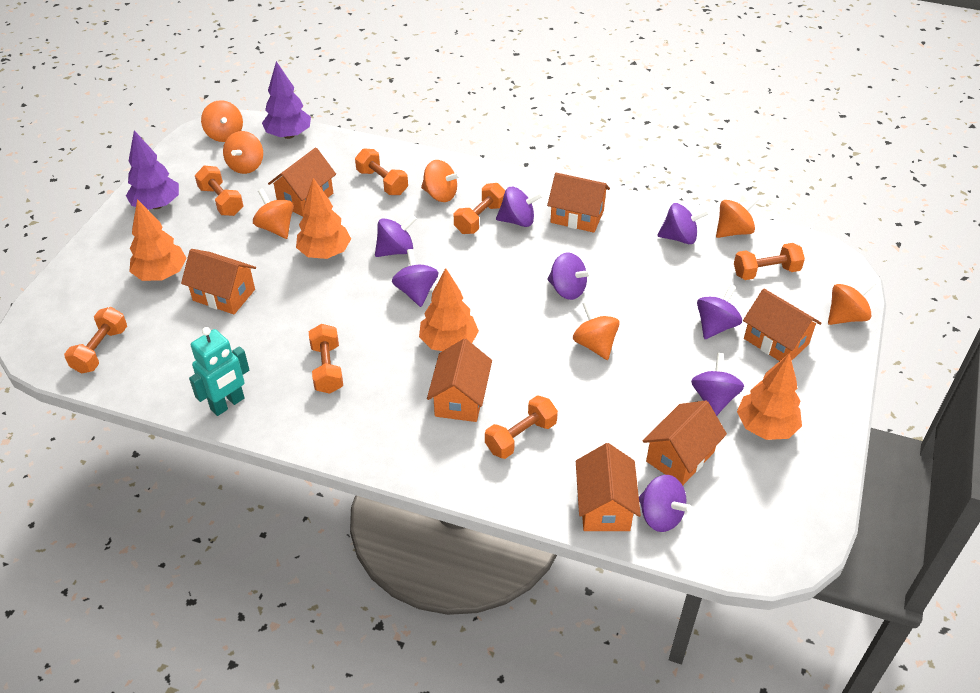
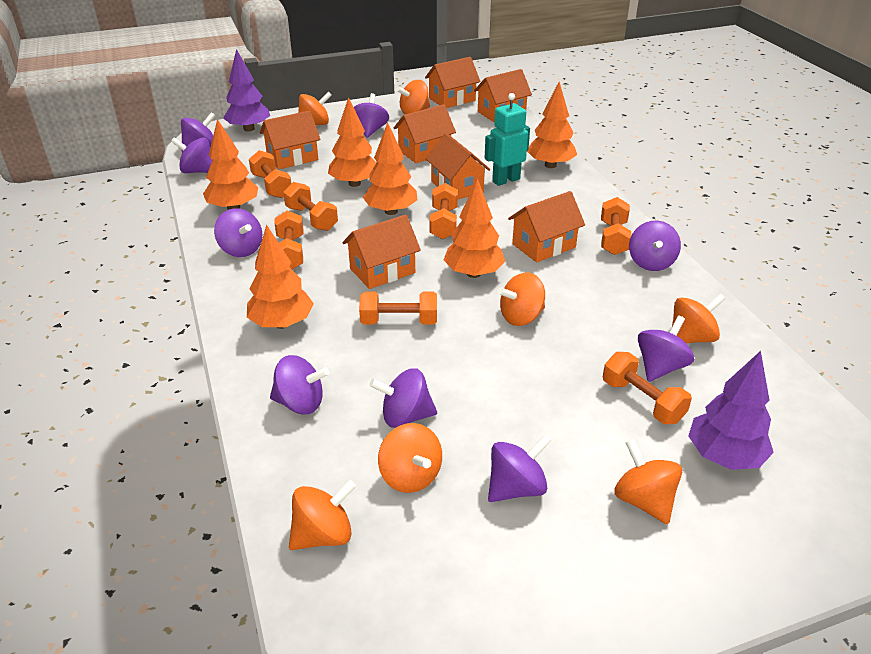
orange tree: 4 -> 6
purple spinning top: 8 -> 9

